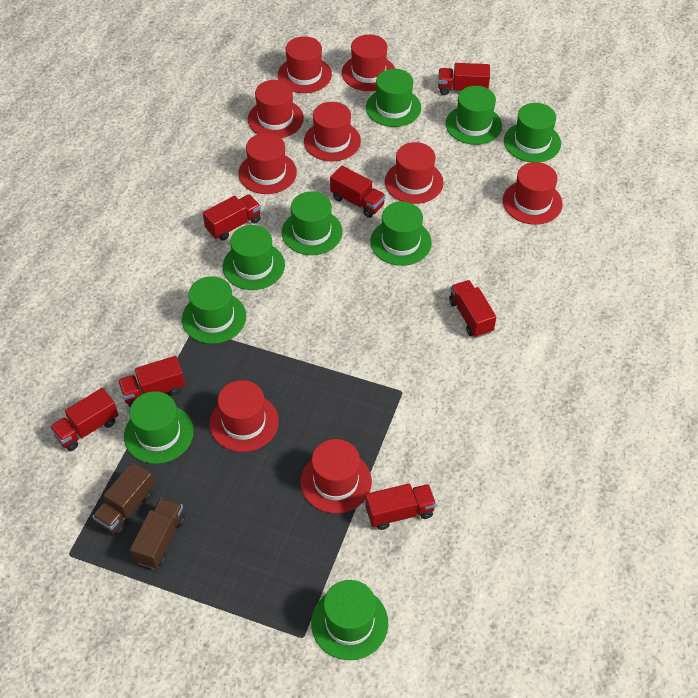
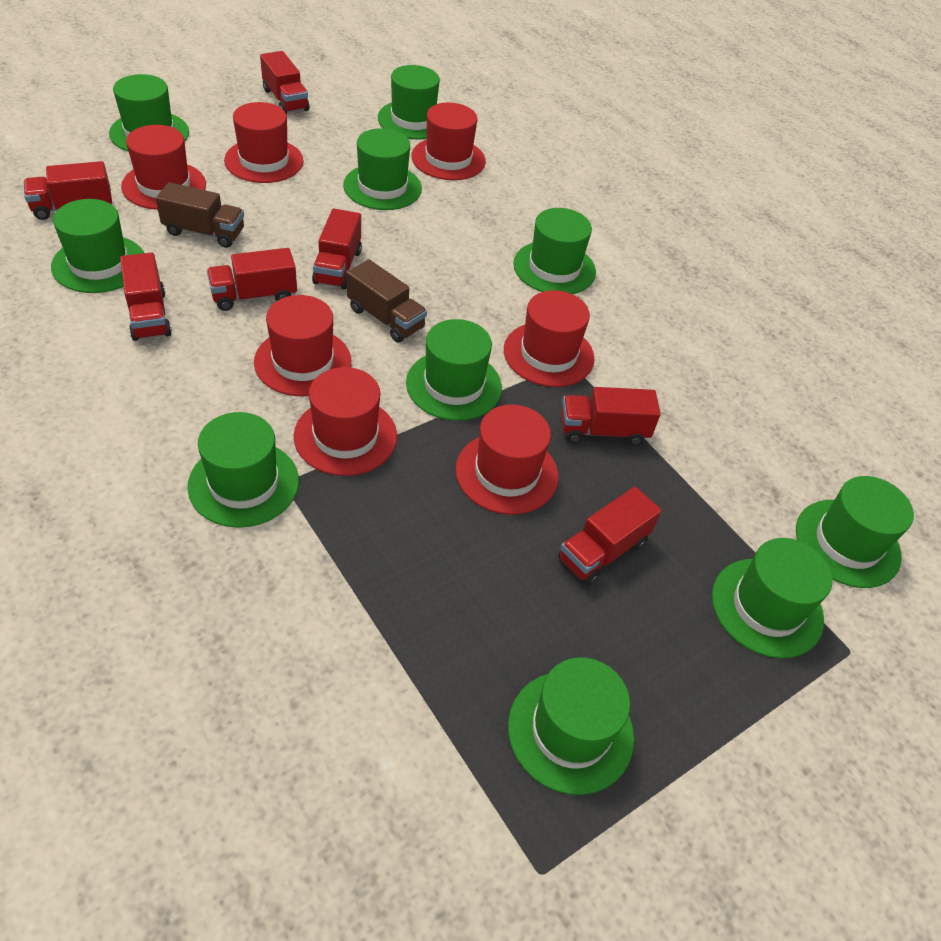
green hat: 9 -> 10
red hat: 9 -> 7

